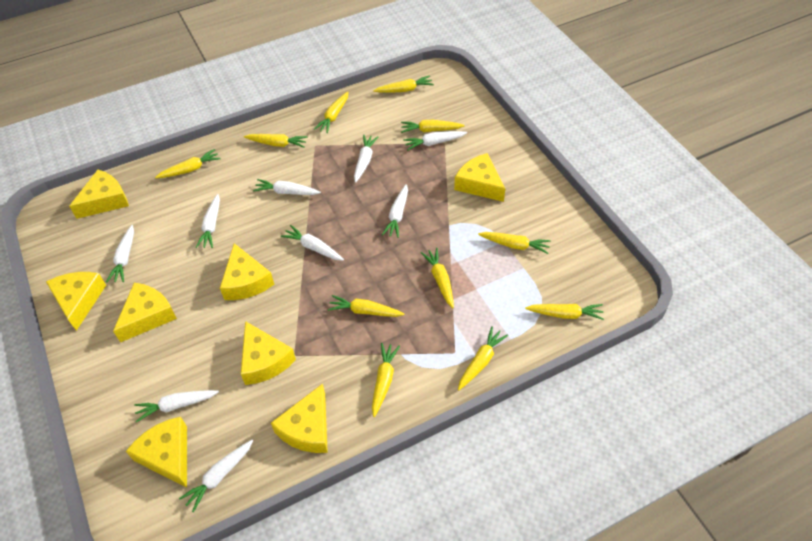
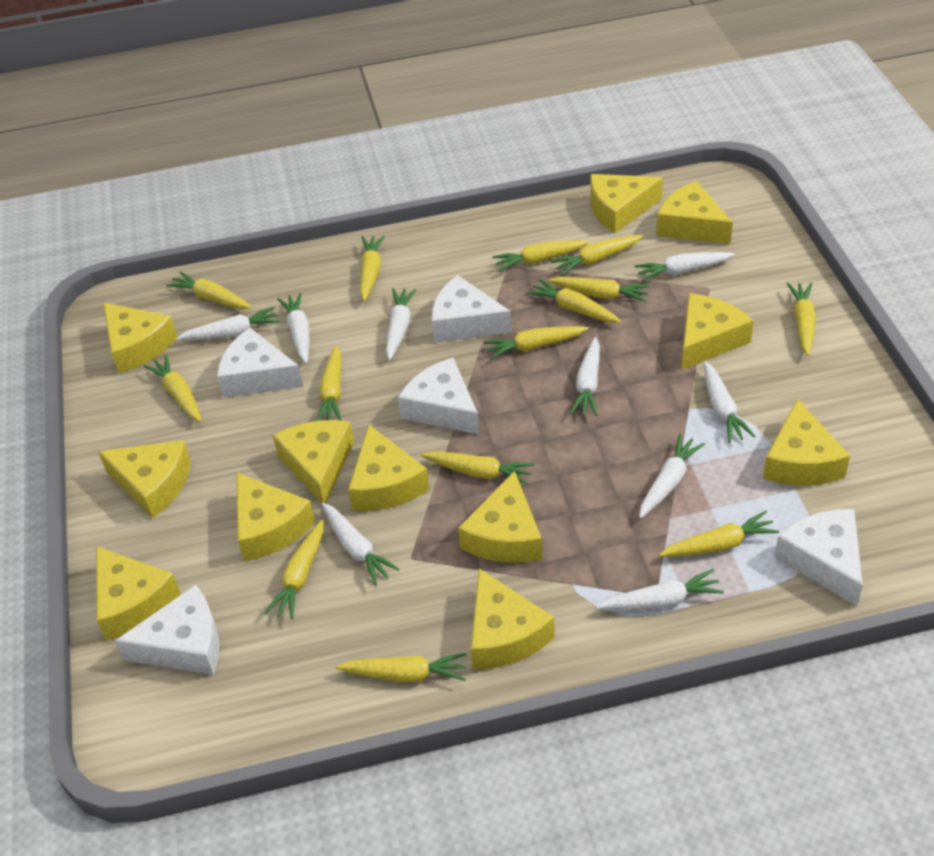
white cheese: 0 -> 5
yellow carrot: 11 -> 14
yellow cheese: 8 -> 12

